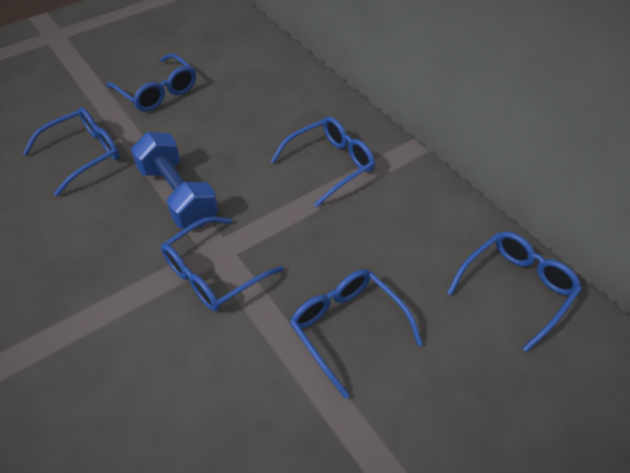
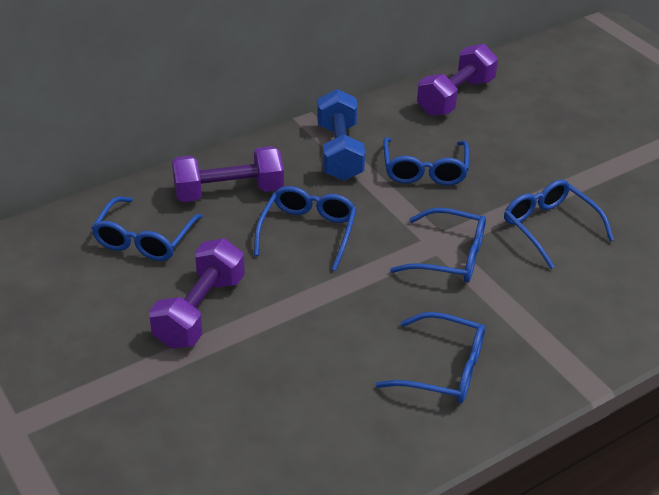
purple dumbbell: 0 -> 3

